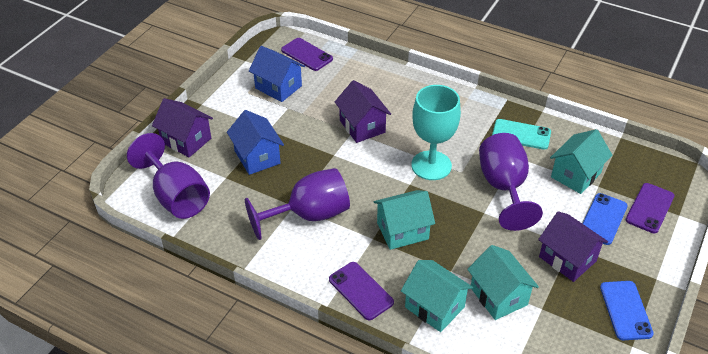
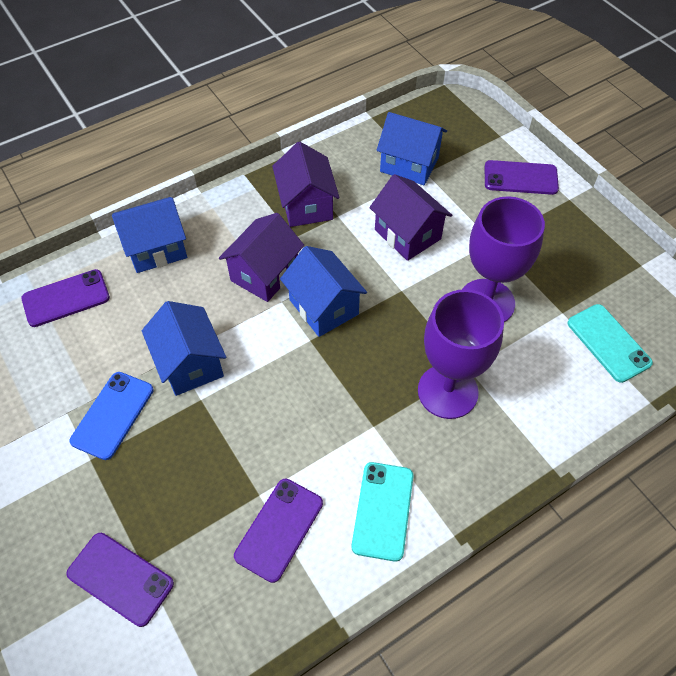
blue house: 2 -> 4
blue phone: 2 -> 1
purple goblet: 3 -> 2
purple phone: 3 -> 4
turquoise goblet: 1 -> 0
turquoise house: 4 -> 0
turquoise phone: 1 -> 2

